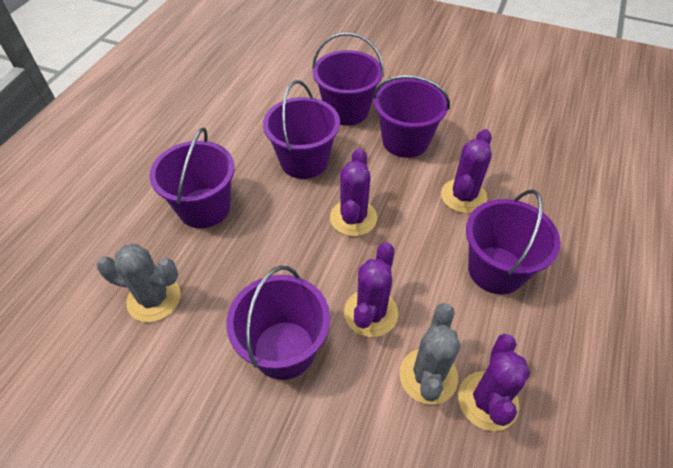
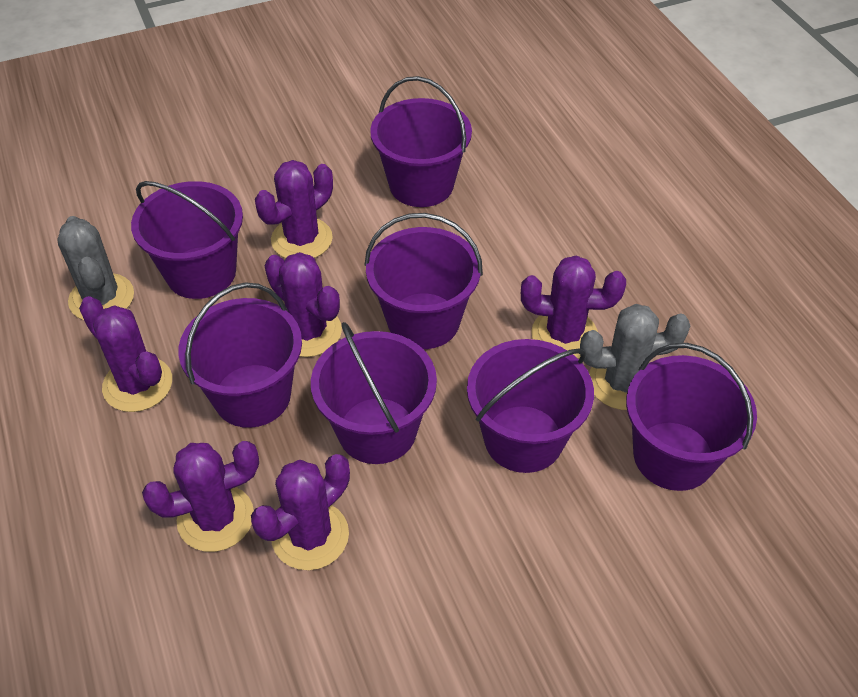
purple bucket: 6 -> 7
purple cactus: 4 -> 6

